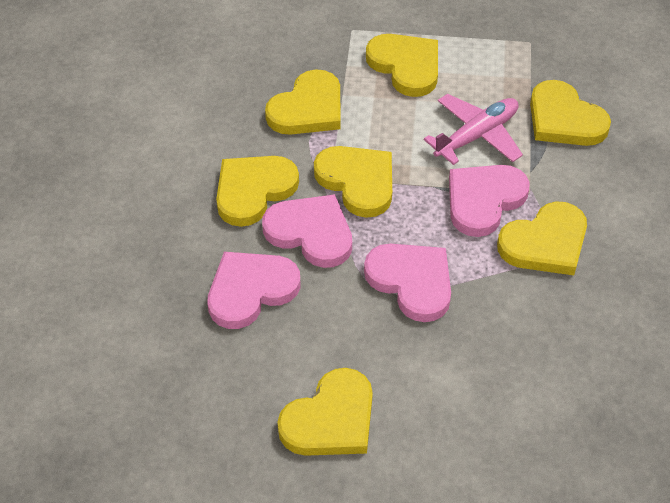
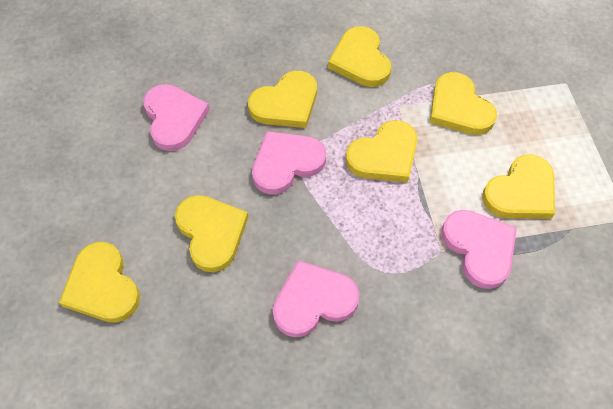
pink plane: 1 -> 0

